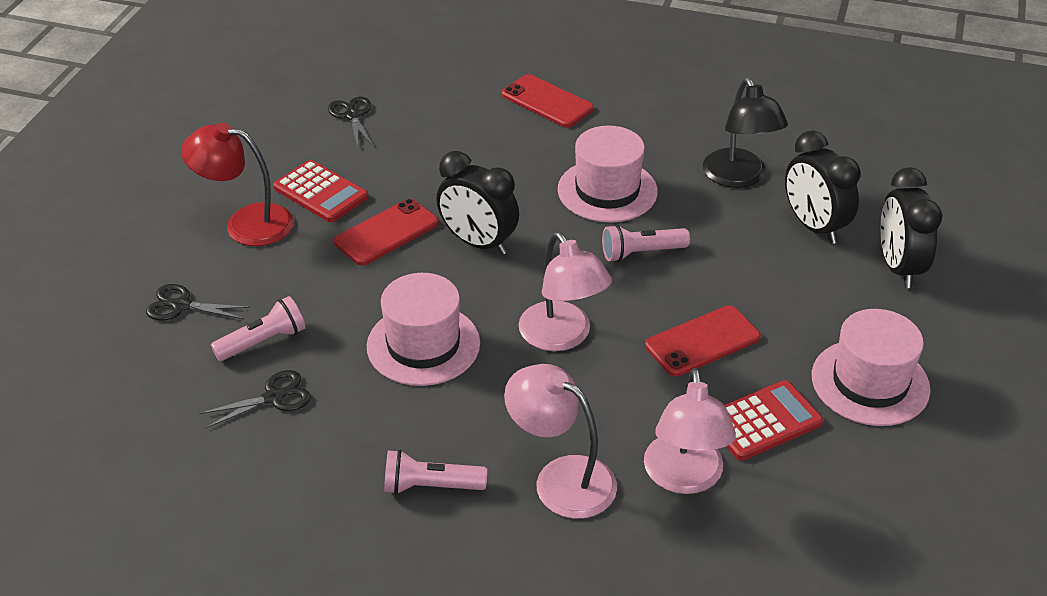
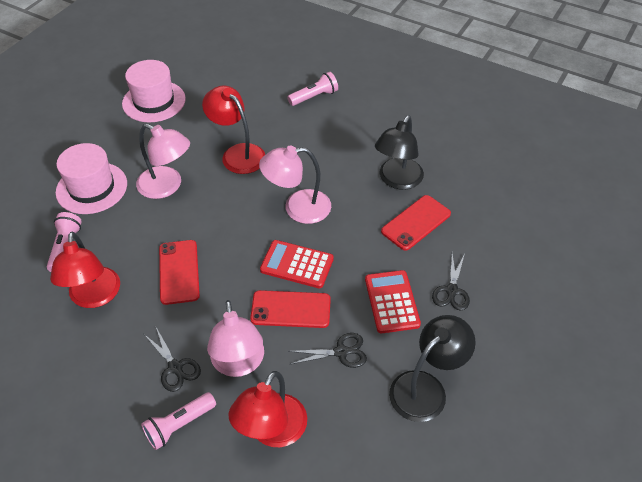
black clock: 3 -> 0
black lamp: 1 -> 2
pink hat: 3 -> 2
red lamp: 1 -> 3

